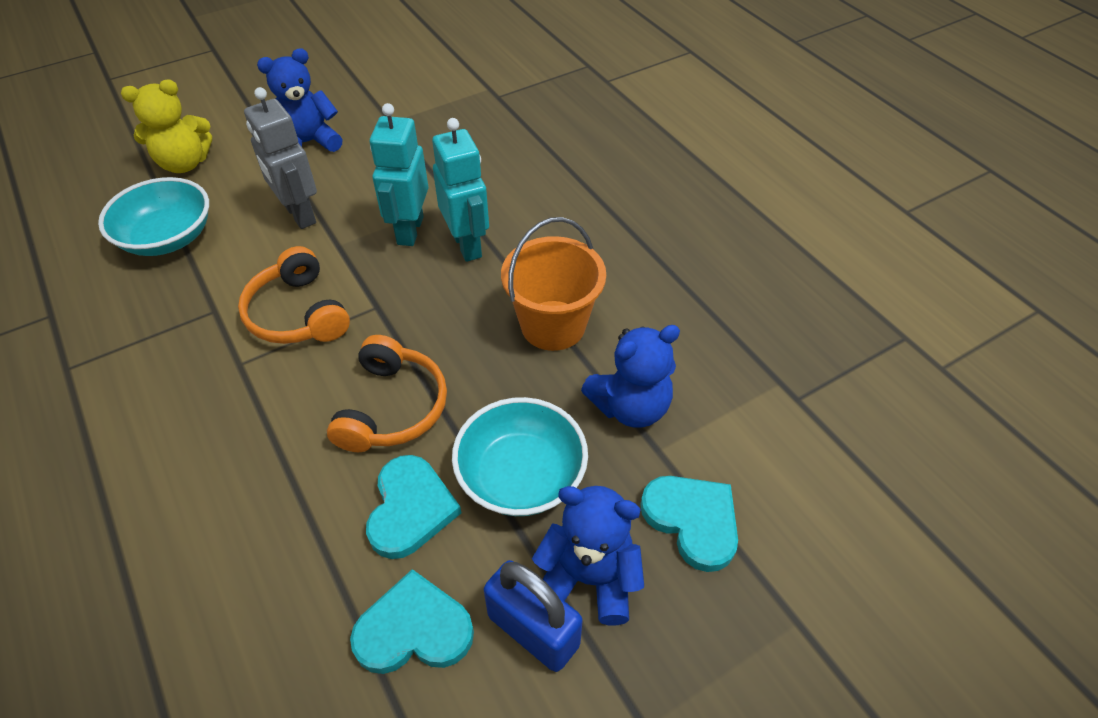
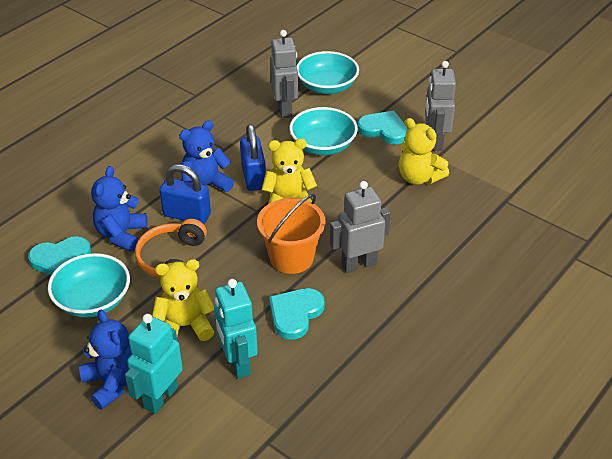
blue padlock: 1 -> 2
grey robot: 1 -> 3
orange headphones: 2 -> 1
turquoise bowl: 2 -> 3
yellow teddy bear: 1 -> 3

